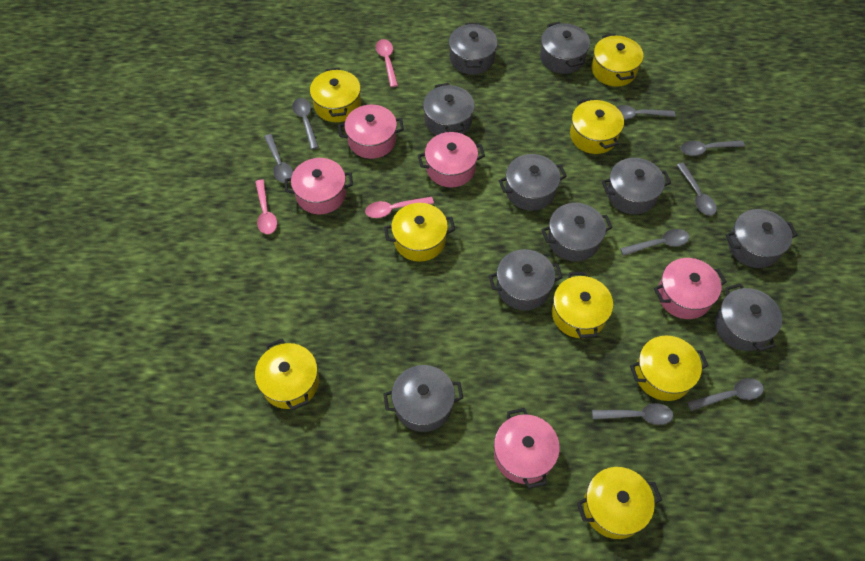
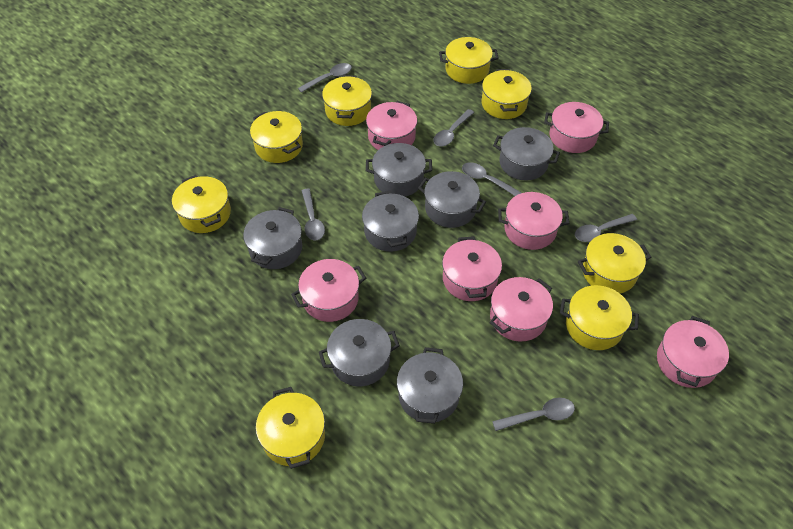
grey pot: 10 -> 7
grey spoon: 8 -> 6
pink pot: 5 -> 7
pink spoon: 3 -> 0

